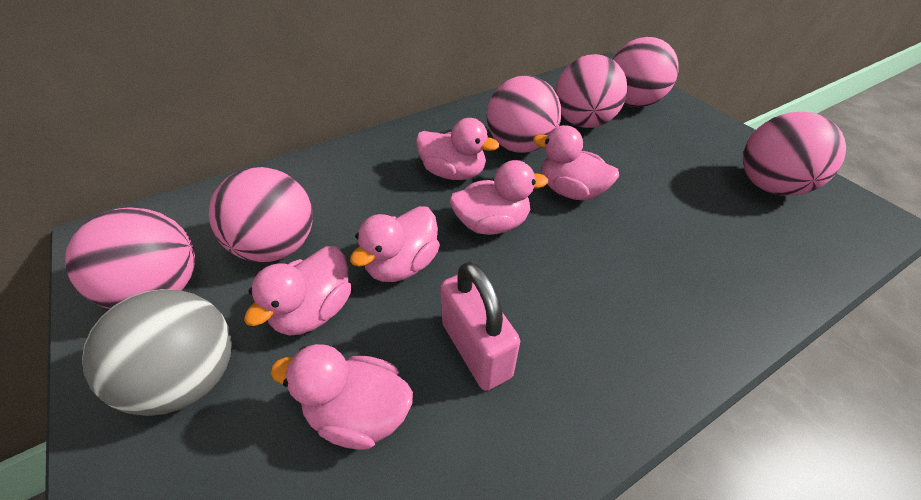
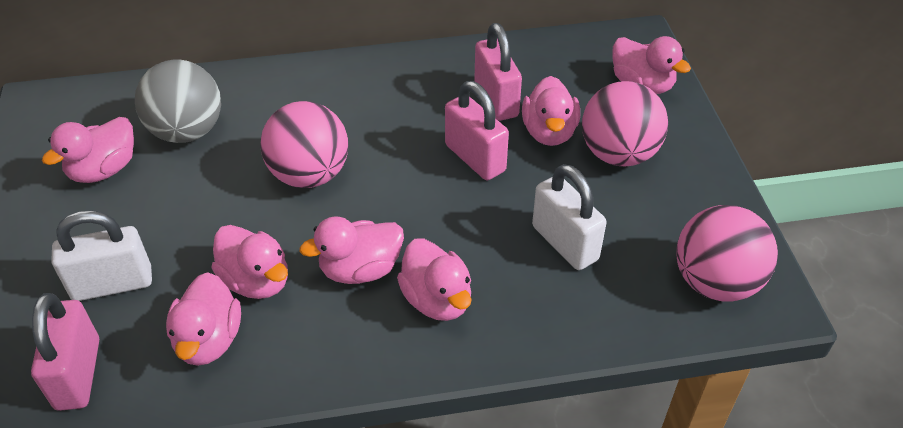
pink ball: 6 -> 3
pink duck: 6 -> 7
pink padlock: 1 -> 3
white padlock: 0 -> 2

